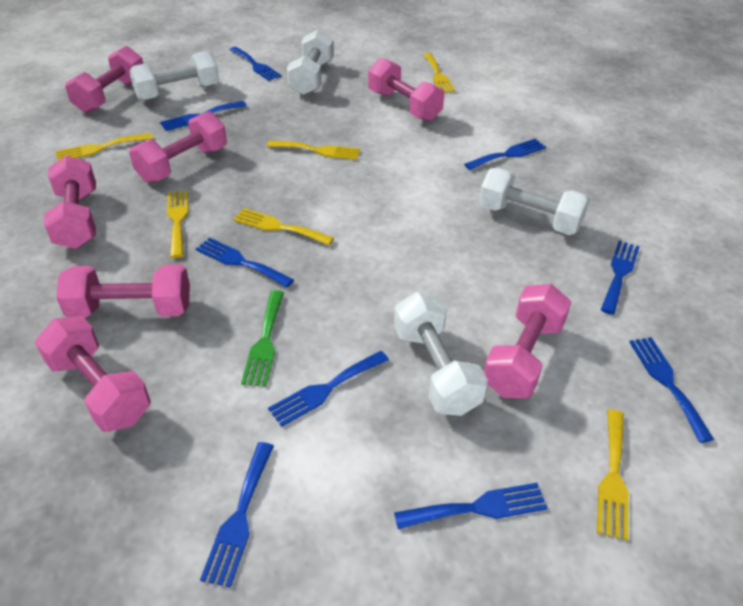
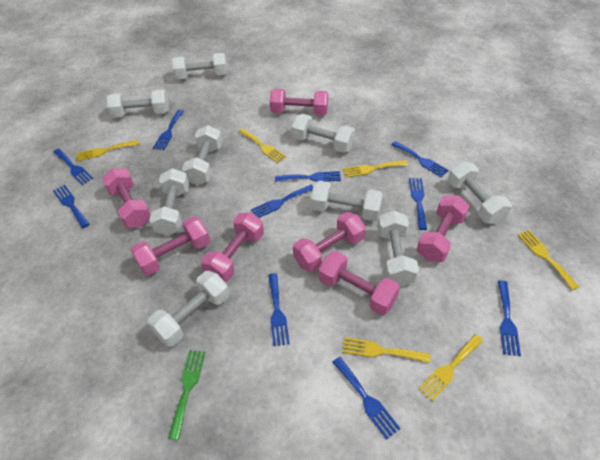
blue fork: 9 -> 10
white dumbbell: 4 -> 9

